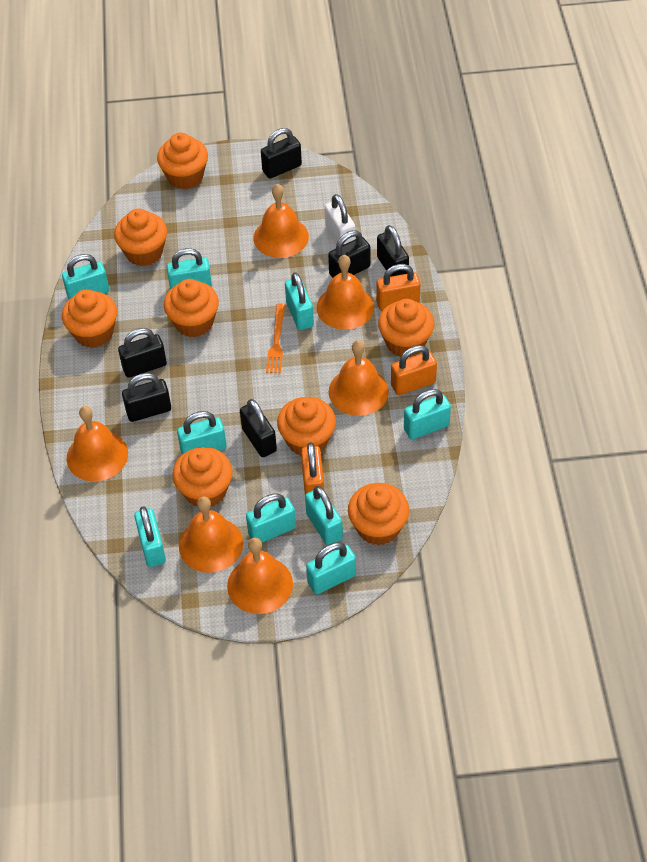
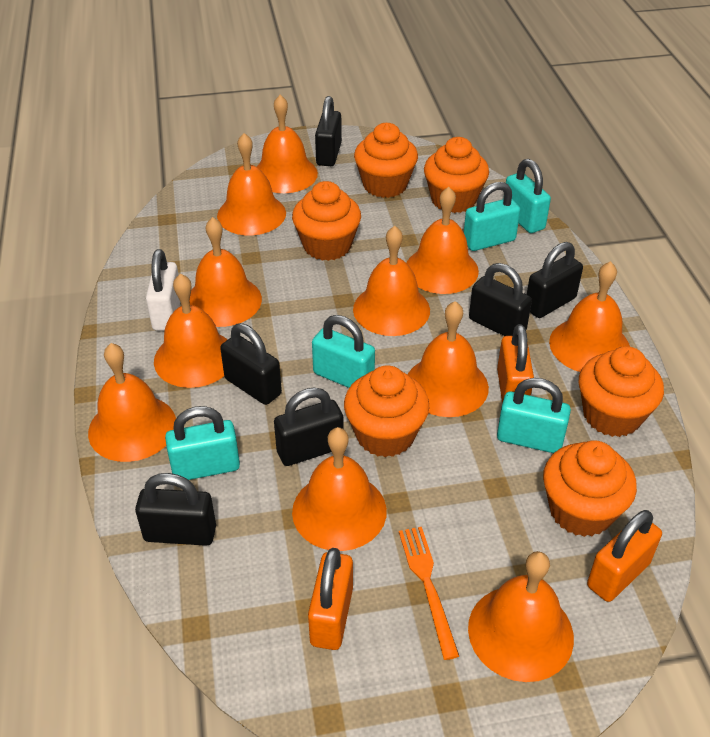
orange bell: 6 -> 11
orange cupcake: 8 -> 6
turquoise padlock: 9 -> 5

